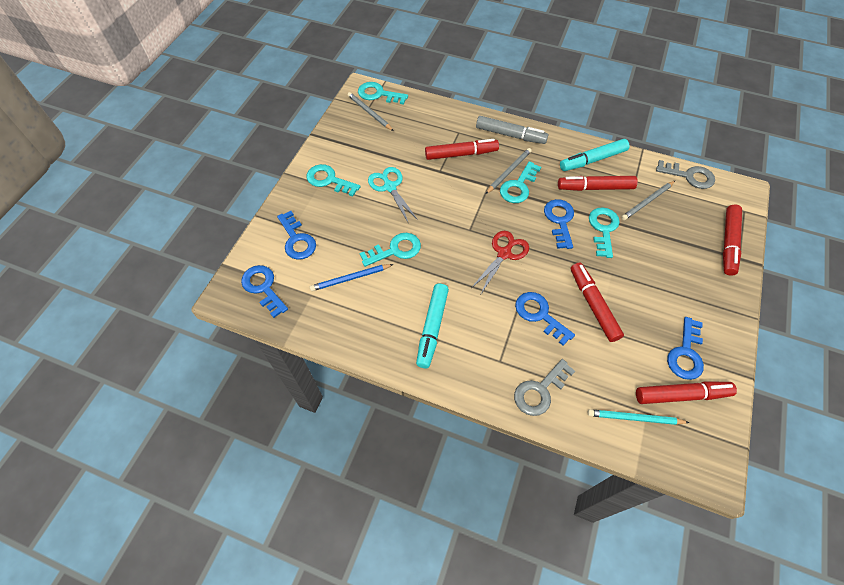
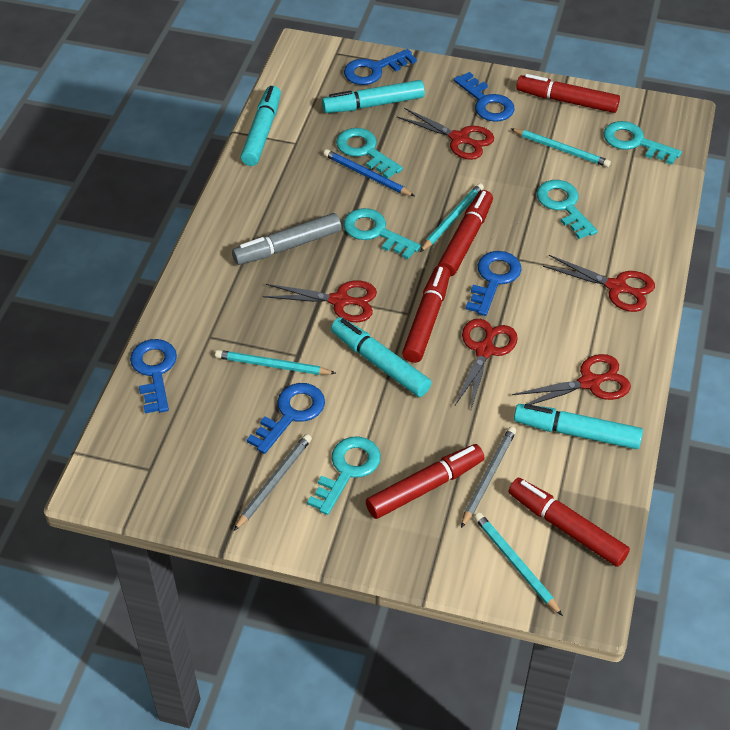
grey key: 2 -> 0
grey pencil: 3 -> 2
red scissors: 1 -> 5
turquoise marker: 2 -> 4
turquoise pencil: 1 -> 4
turquoise scissors: 1 -> 0

